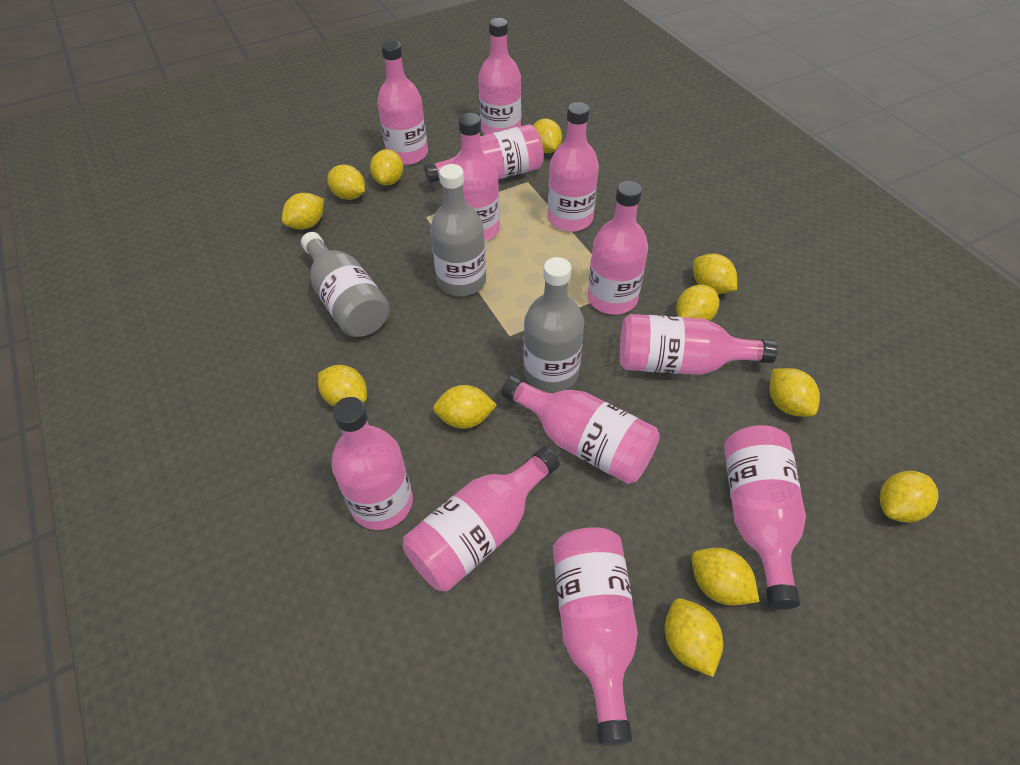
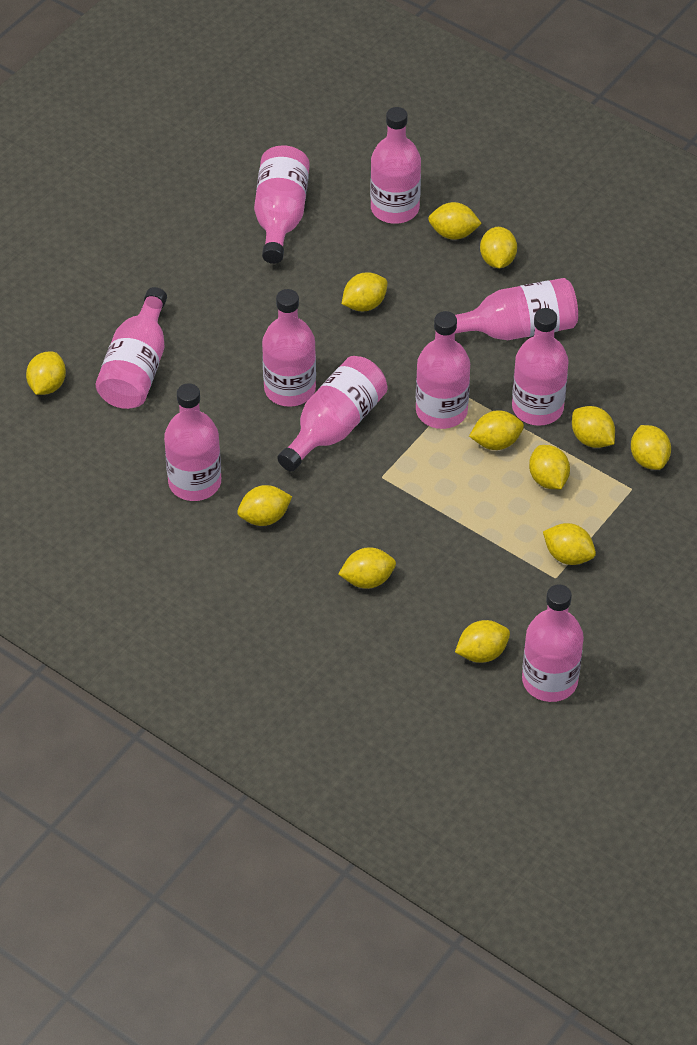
grey bottle: 3 -> 0
pink bottle: 12 -> 10

